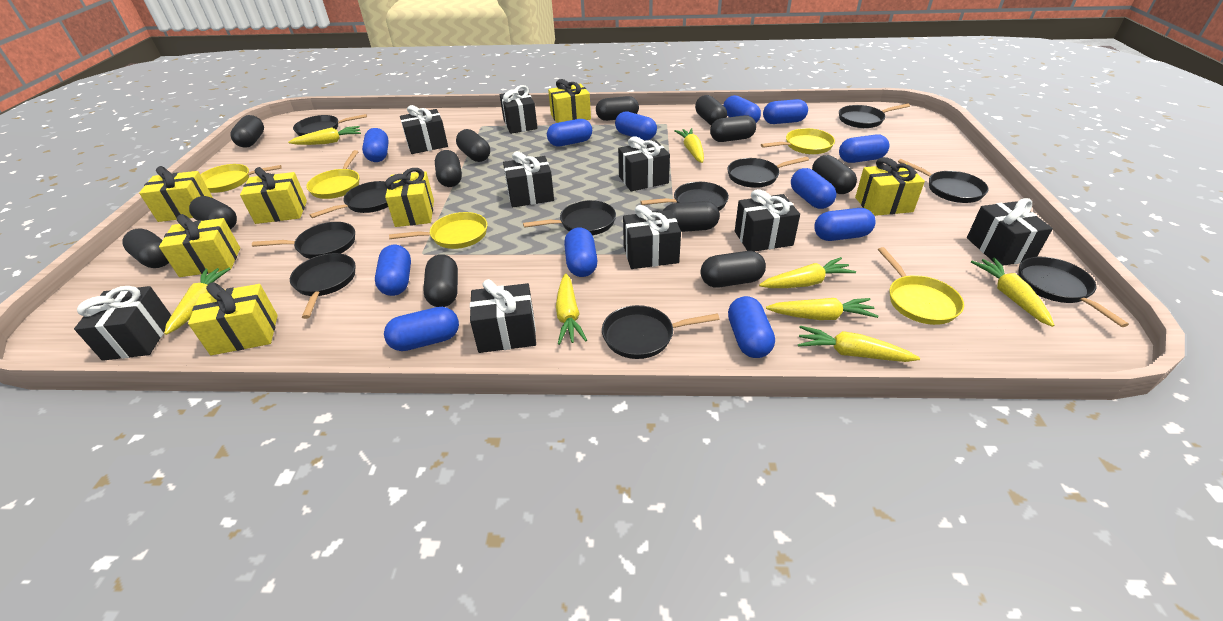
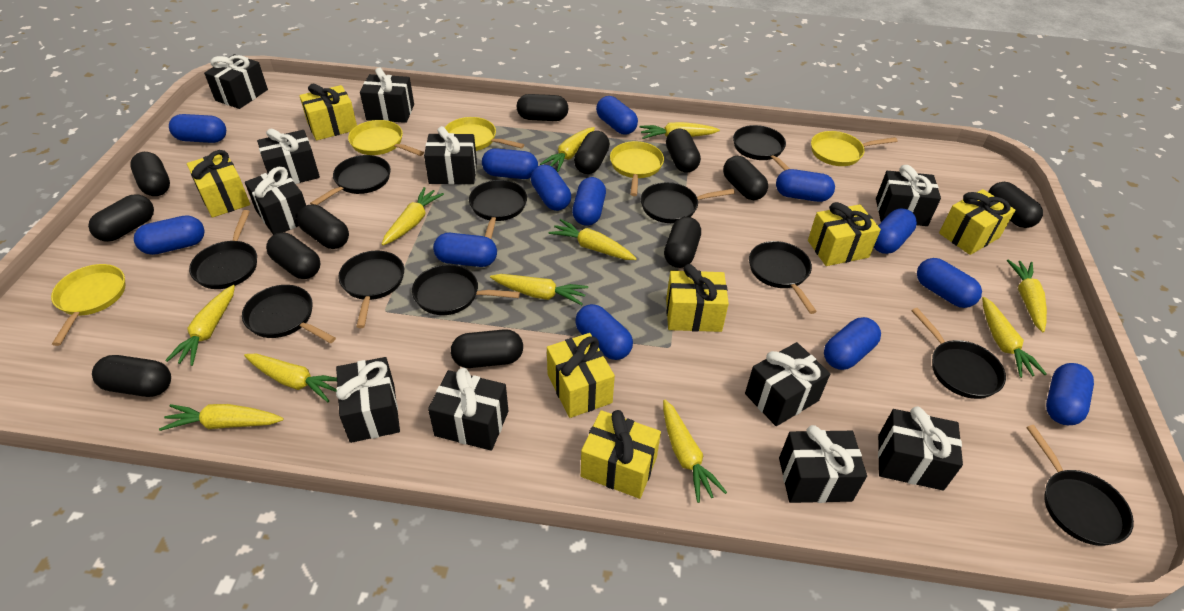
black gift: 9 -> 11
blue capsule: 12 -> 13
yellow carrot: 8 -> 11

